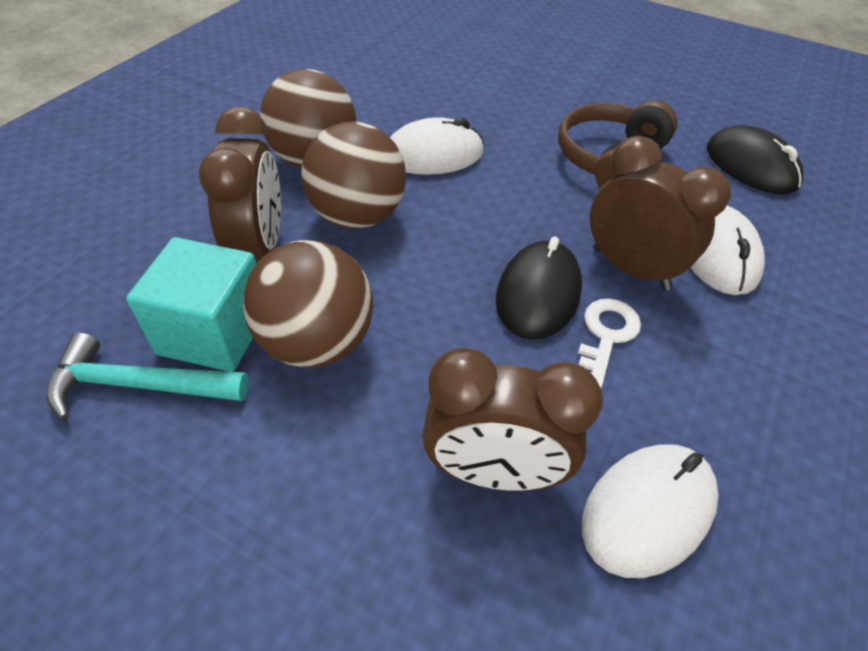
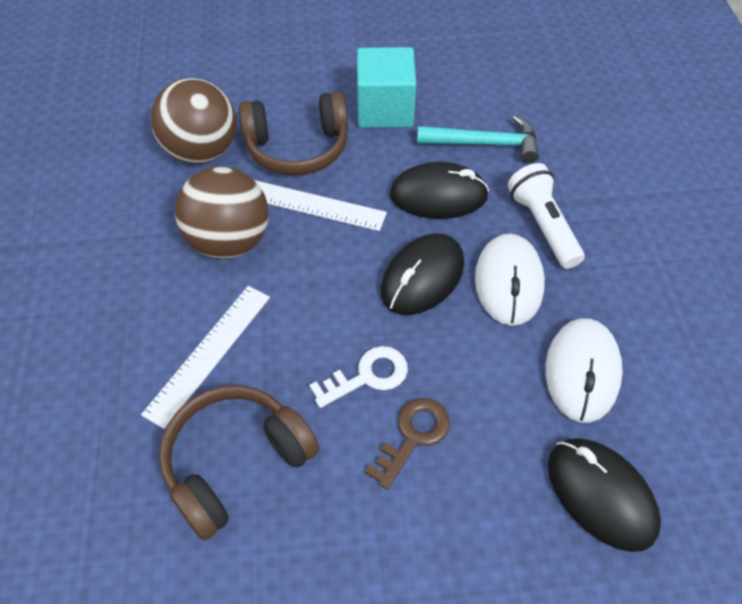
black mouse: 2 -> 3
brown ball: 3 -> 2
brown clock: 3 -> 0
brown headphones: 1 -> 2
brown key: 0 -> 1
white flashlight: 0 -> 1
white mouse: 3 -> 2
white ruler: 0 -> 2

